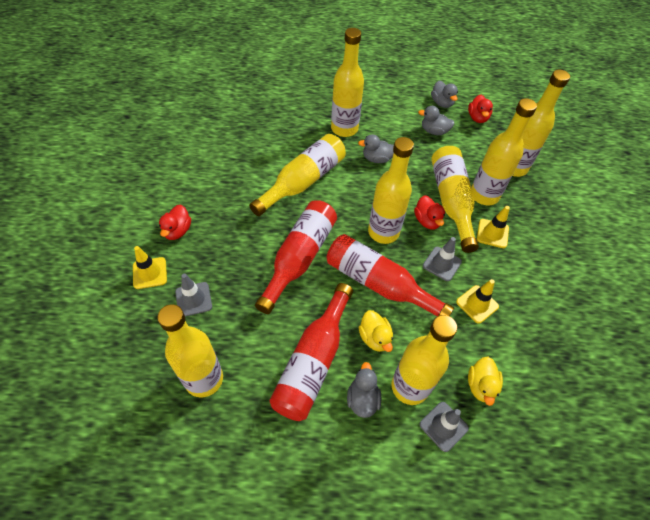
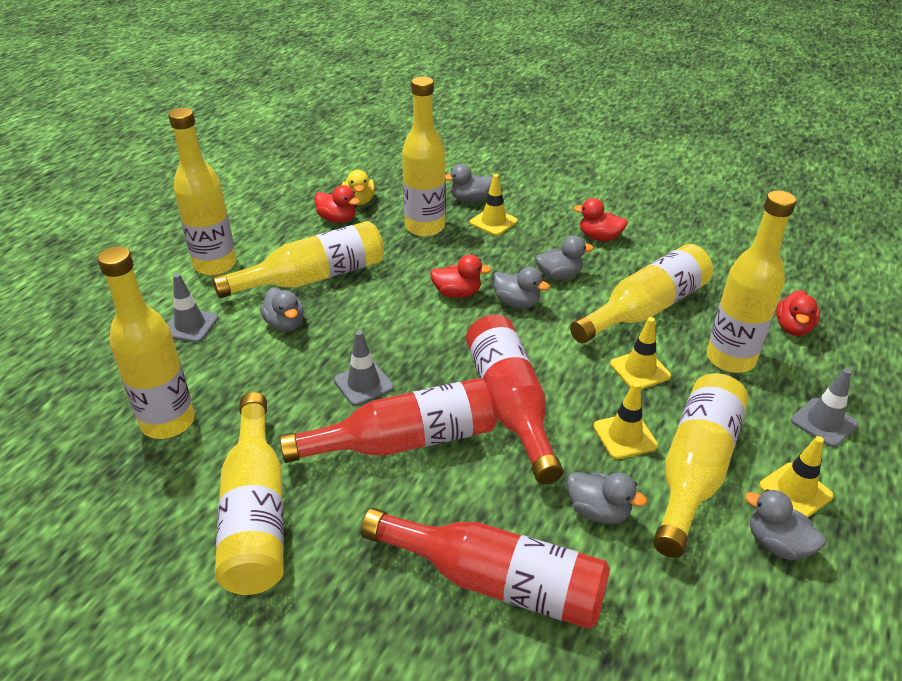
grey duck: 4 -> 6
red duck: 3 -> 4
yellow duck: 2 -> 1
yellow traffic cone: 3 -> 4

